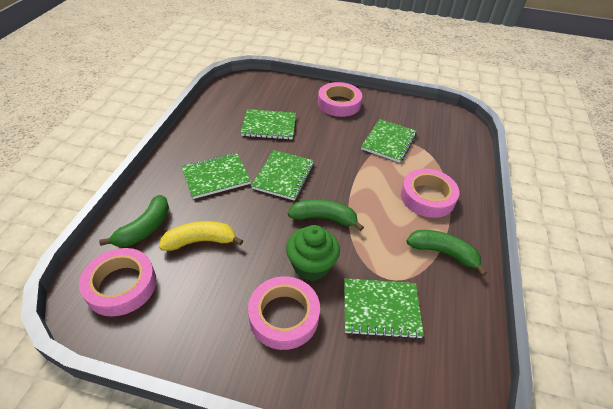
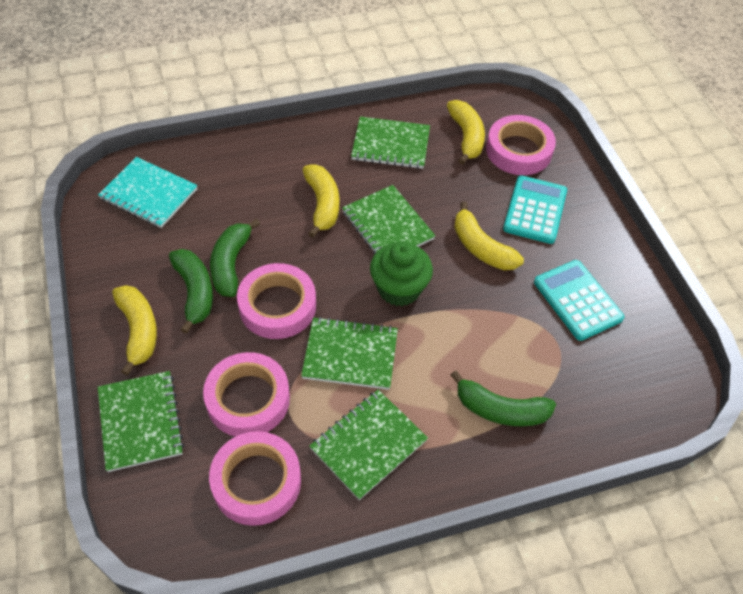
turquoise calculator: 0 -> 2
turquoise notebook: 0 -> 1
yellow banana: 1 -> 4

